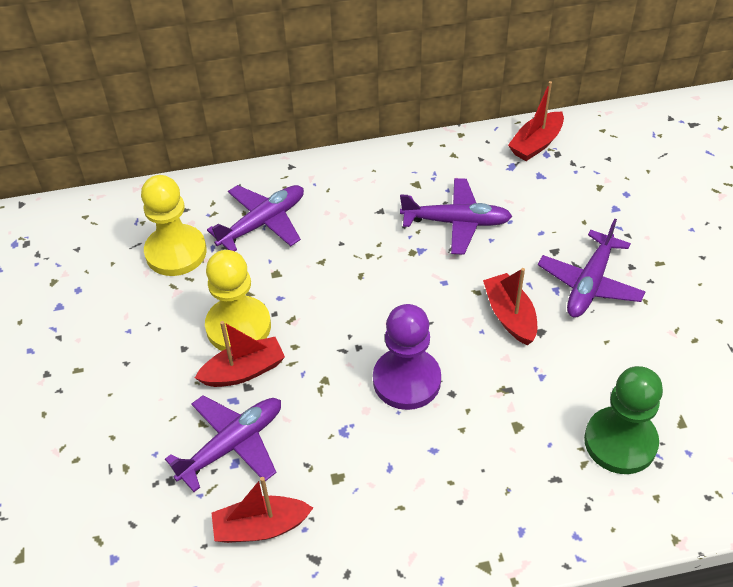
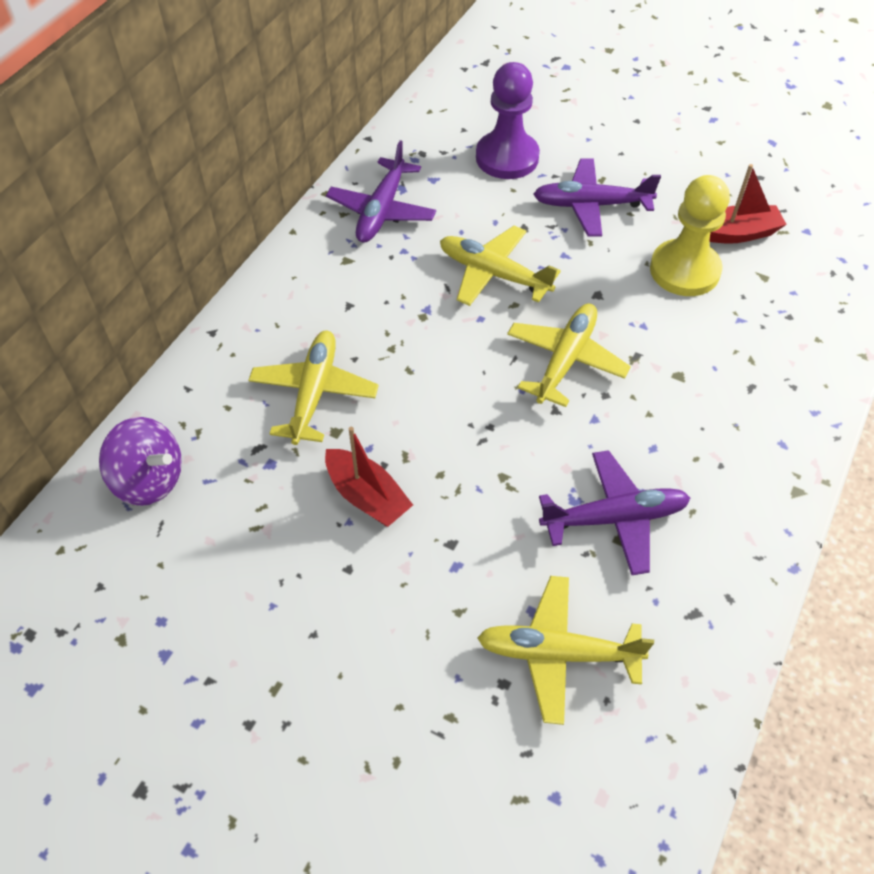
green pawn: 1 -> 0
purple plane: 4 -> 3
purple spinning top: 0 -> 1
red boat: 4 -> 2
yellow pawn: 2 -> 1
yellow plane: 0 -> 4

